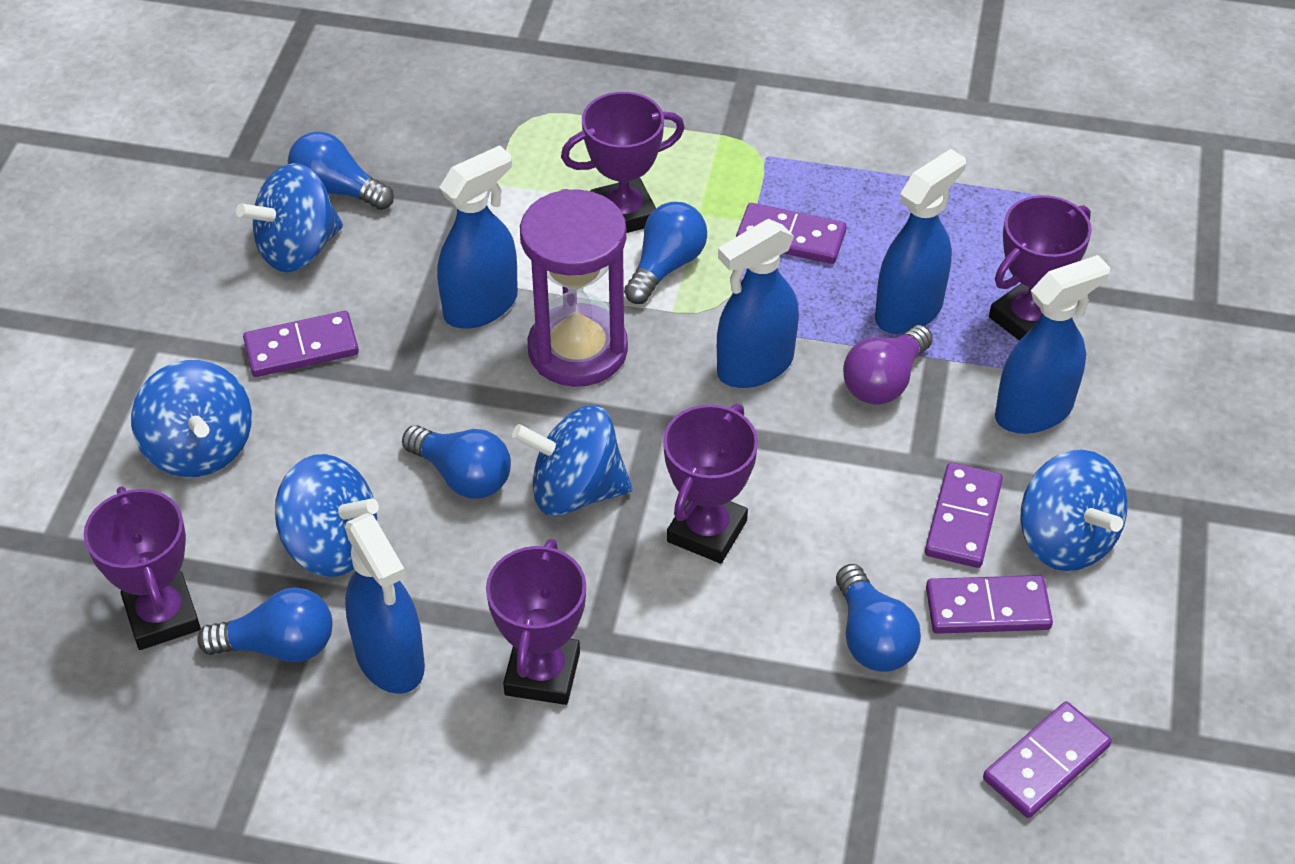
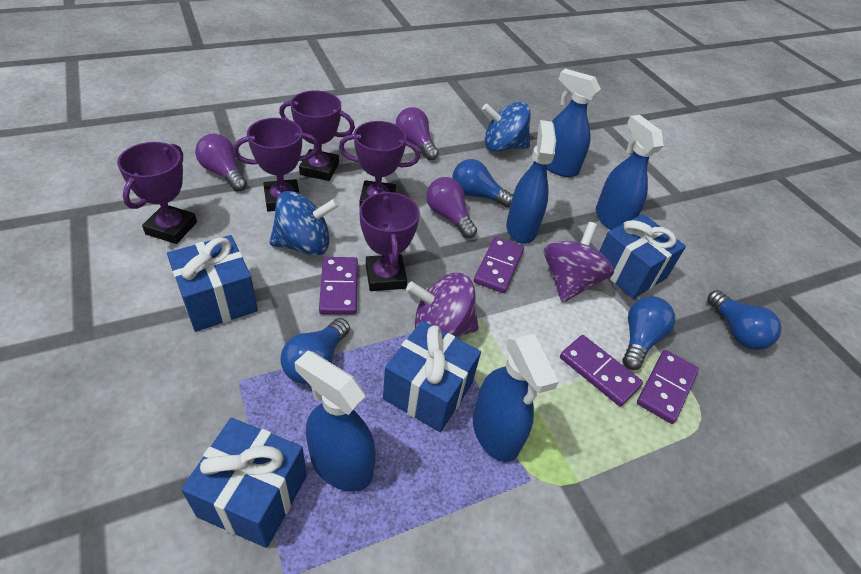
blue gift: 0 -> 4
blue light bulb: 5 -> 4
blue spinning top: 5 -> 2
purple domino: 5 -> 4
purple hourglass: 1 -> 0
purple light bulb: 1 -> 3
purple spinning top: 0 -> 2

